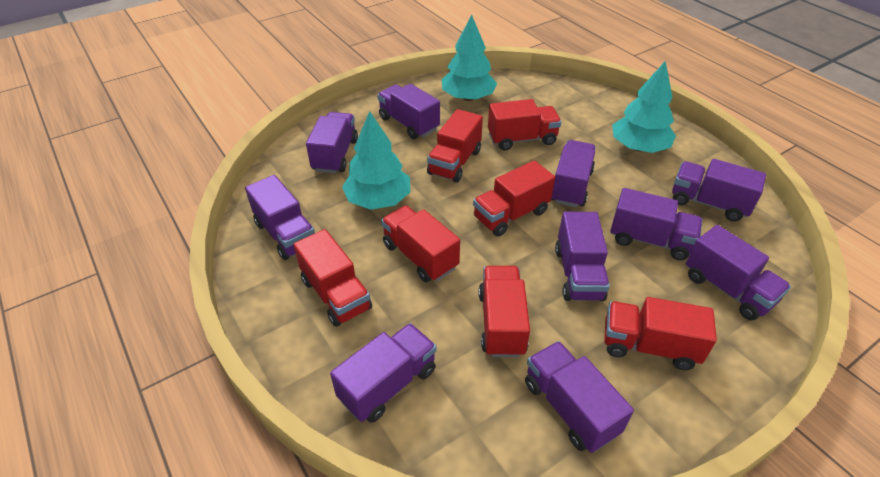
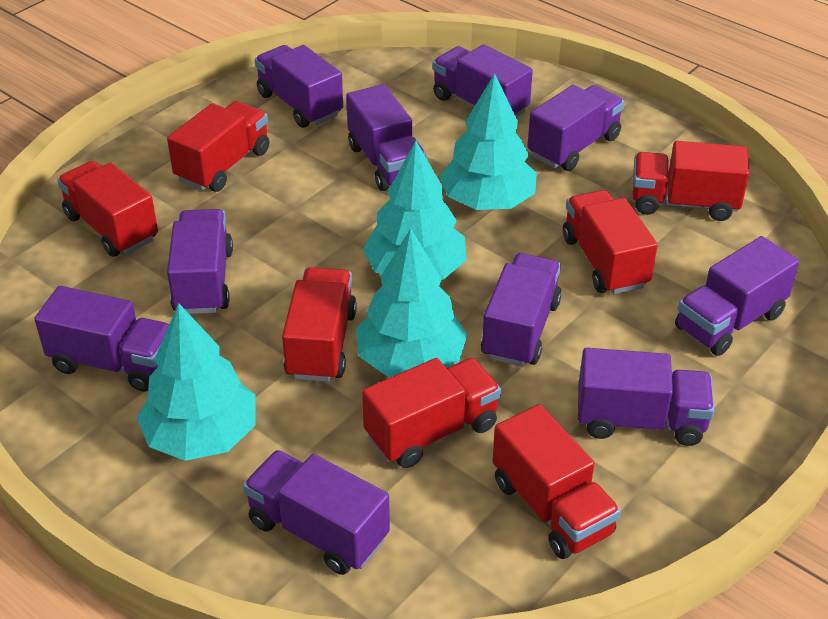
turquoise tree: 3 -> 4

